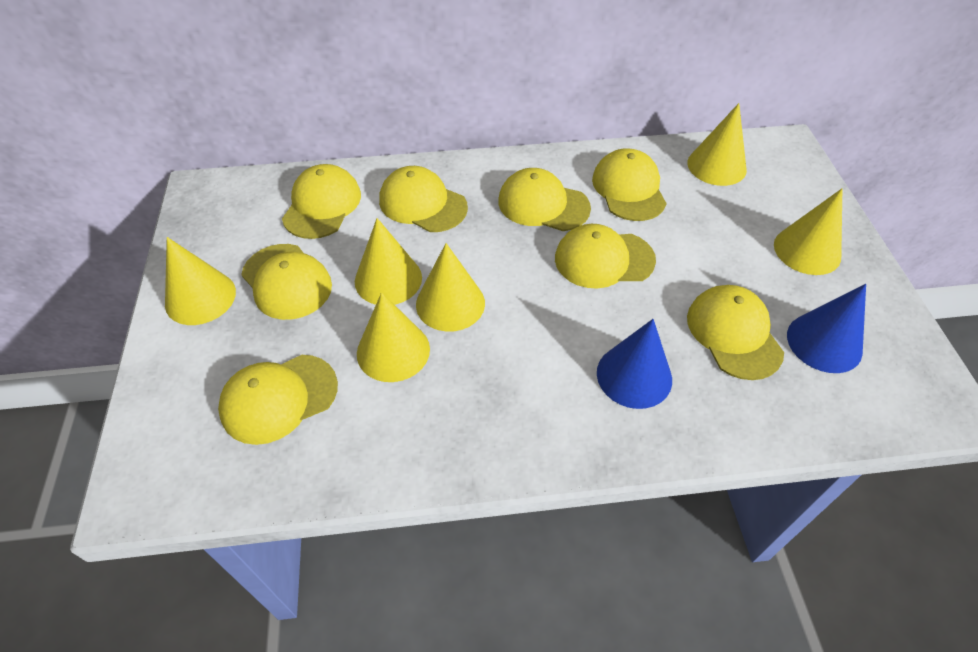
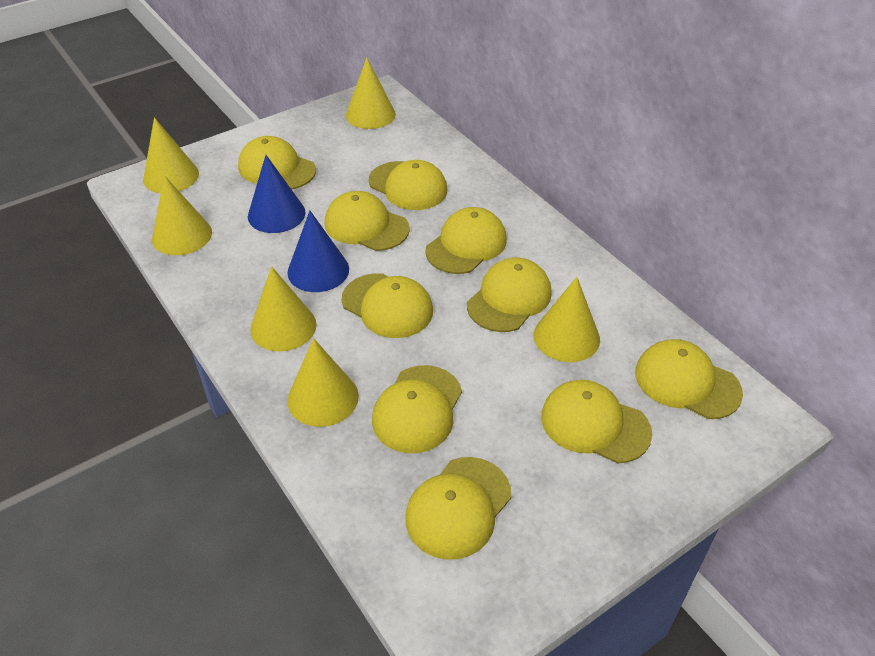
yellow cap: 8 -> 10

